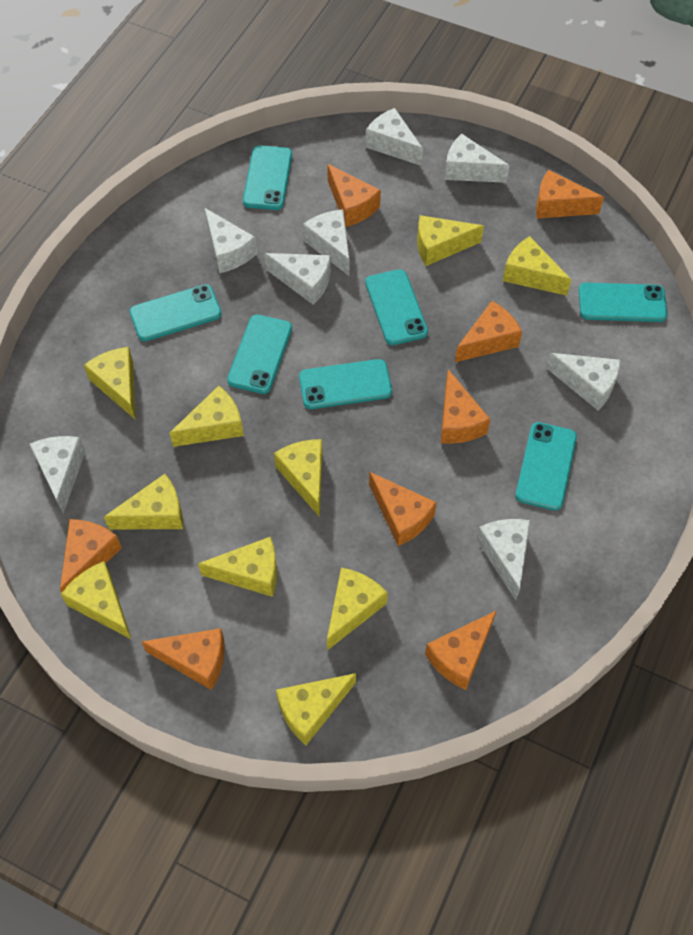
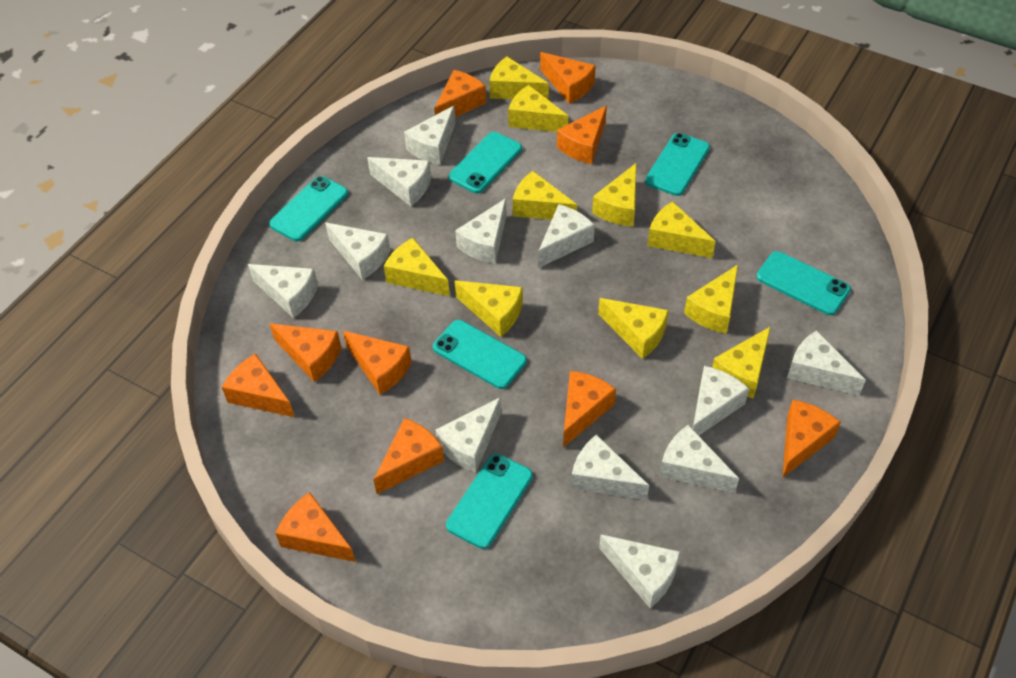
orange cheese: 8 -> 10
turquoise phone: 7 -> 6
white cheese: 8 -> 12

